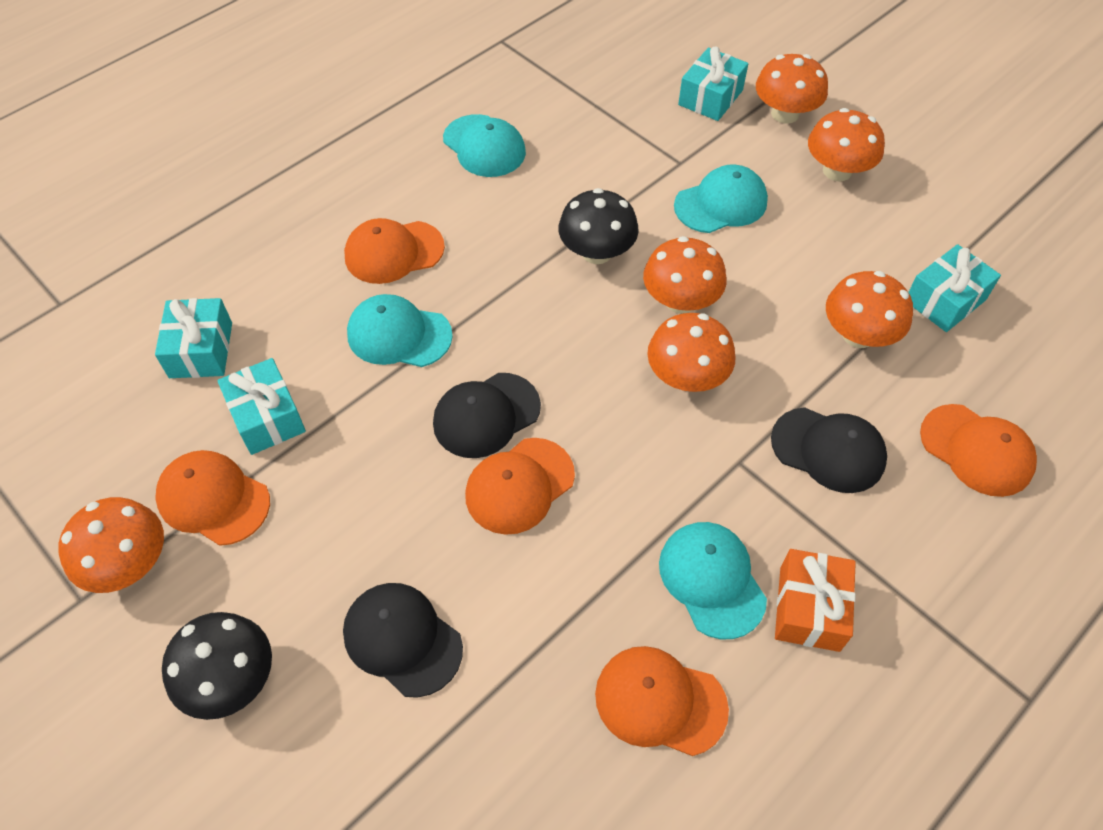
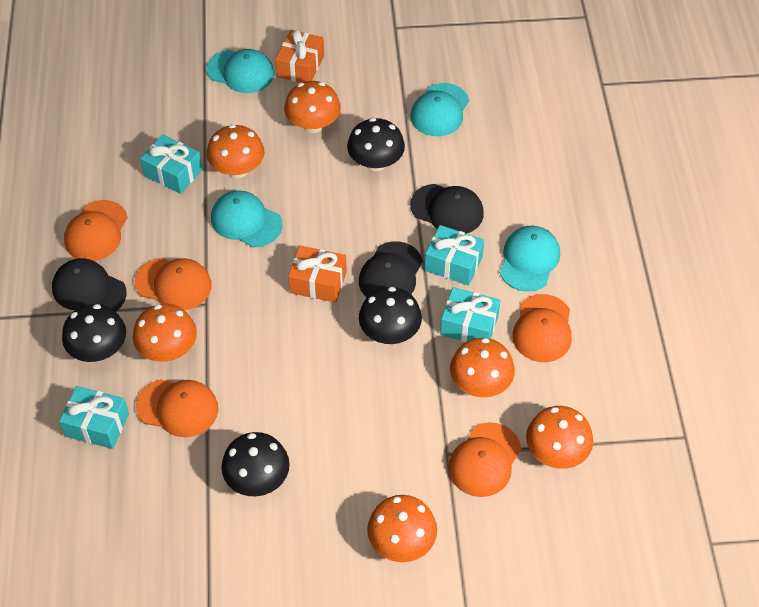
black mushroom: 2 -> 4
orange gift: 1 -> 2

